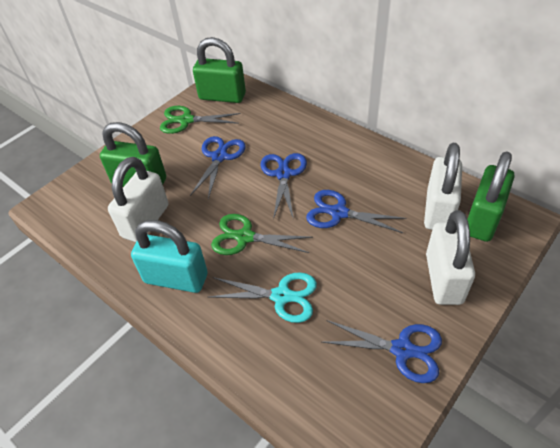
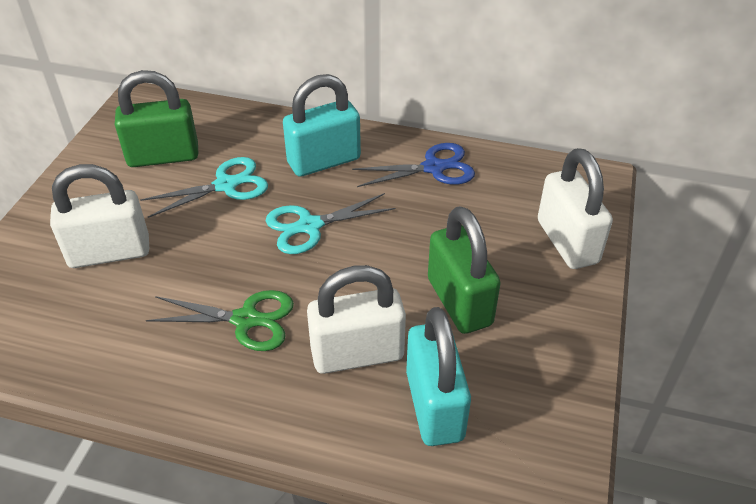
blue scissors: 4 -> 1
green padlock: 3 -> 2
green scissors: 2 -> 1
turquoise padlock: 1 -> 2
turquoise scissors: 1 -> 2

